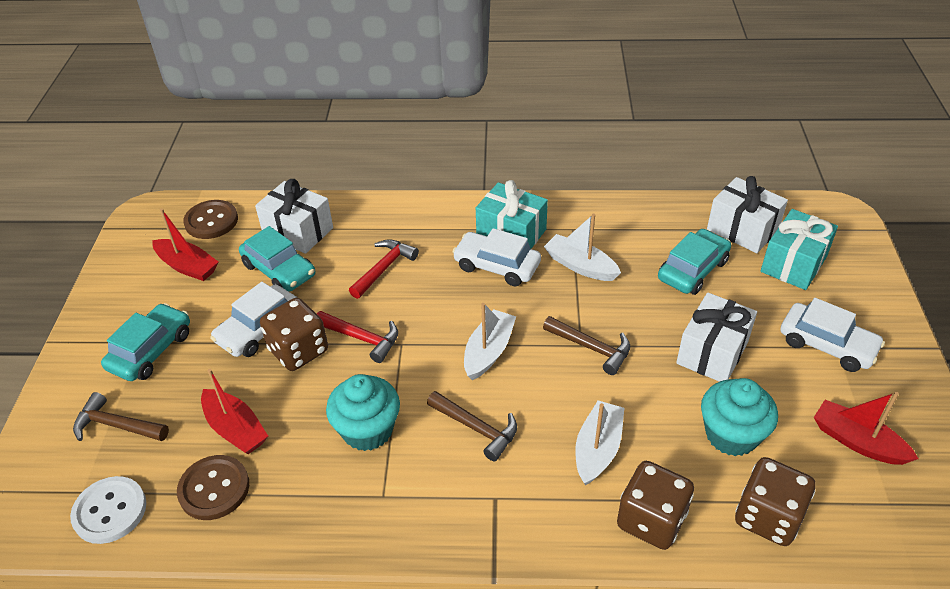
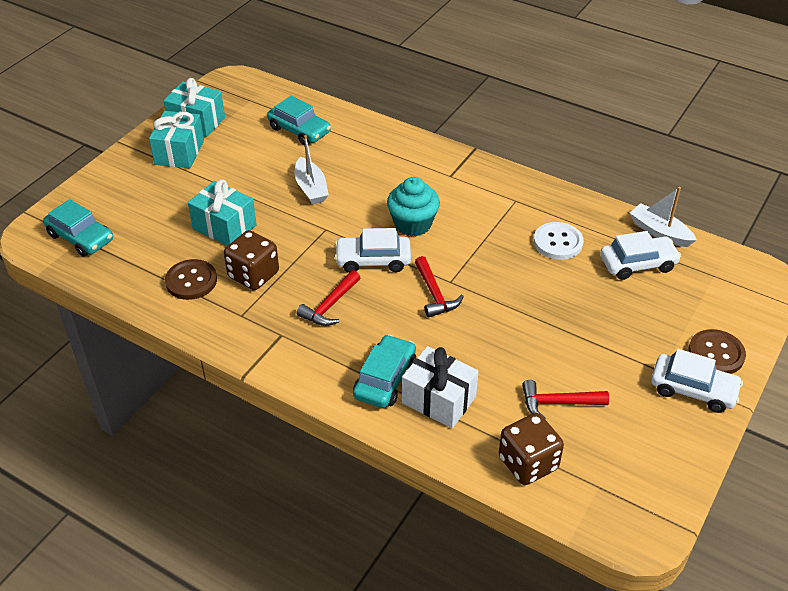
brown dice: 3 -> 2
brown hammer: 3 -> 0
red boat: 3 -> 0
red hammer: 2 -> 3
turquoise cupcake: 2 -> 1
turquoise gift: 2 -> 3
white boat: 3 -> 2
white gift: 3 -> 1

